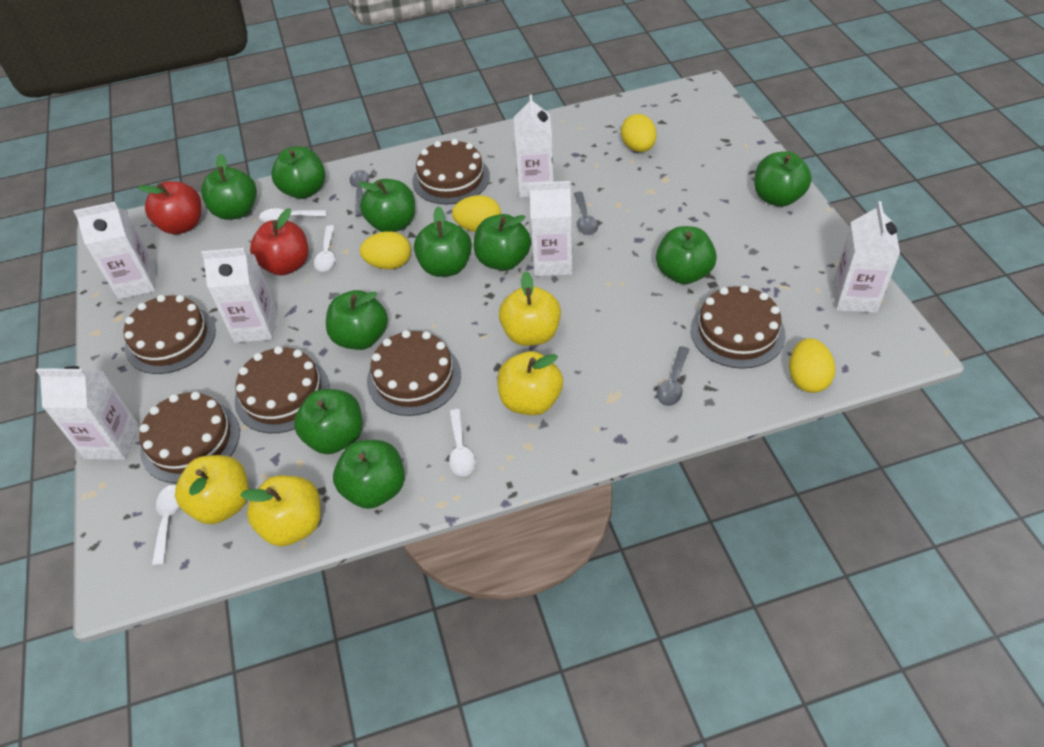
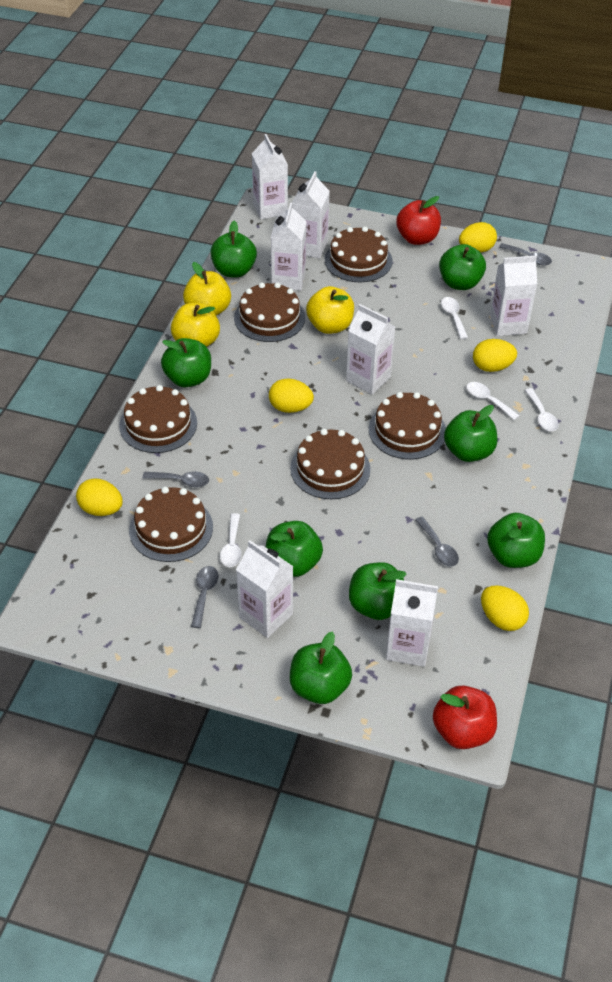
green apple: 10 -> 8
grey spoon: 3 -> 4
white carton: 6 -> 7
yellow apple: 4 -> 3
yellow egg: 4 -> 5

